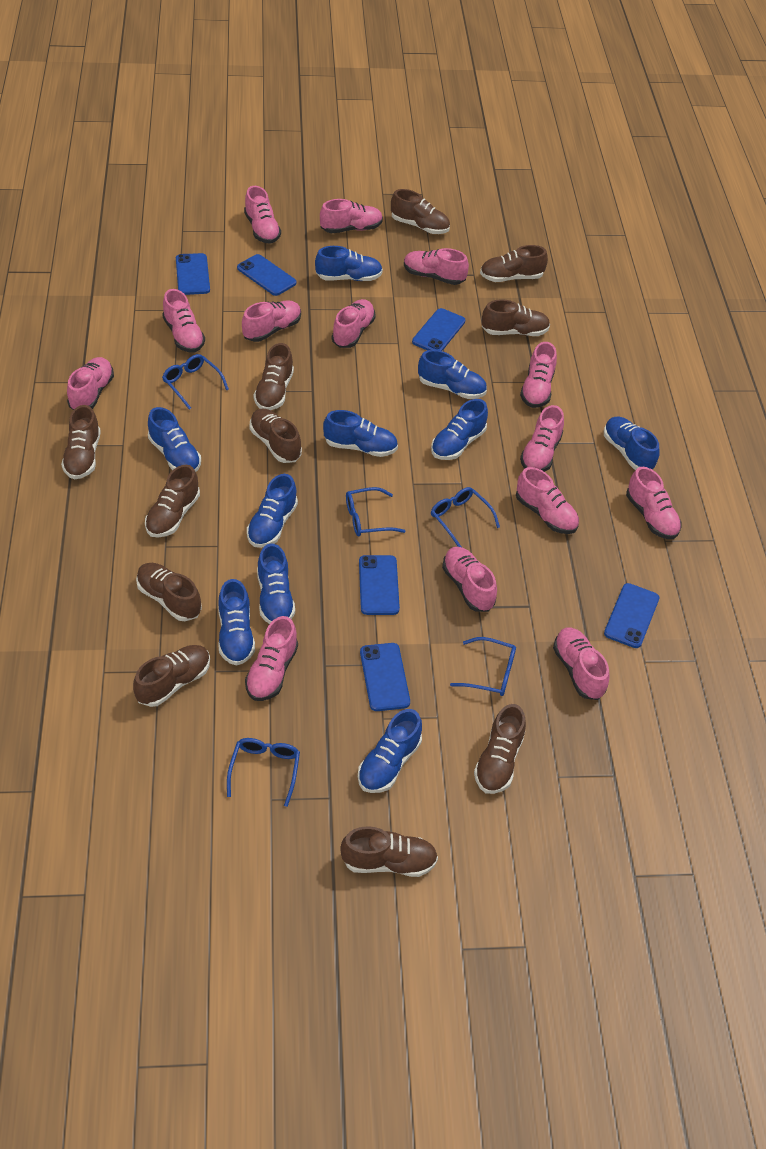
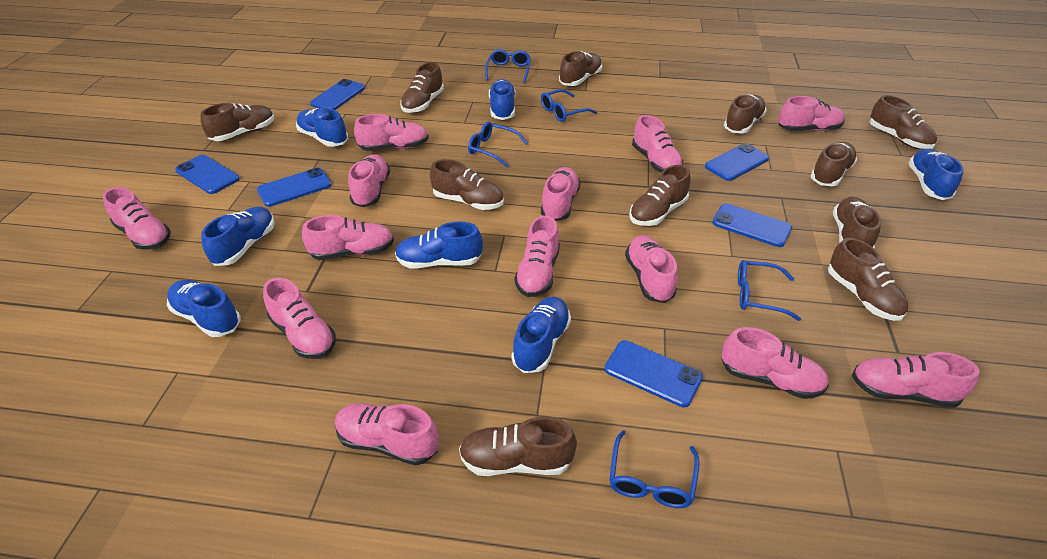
blue shoe: 10 -> 7
pink shoe: 14 -> 13

